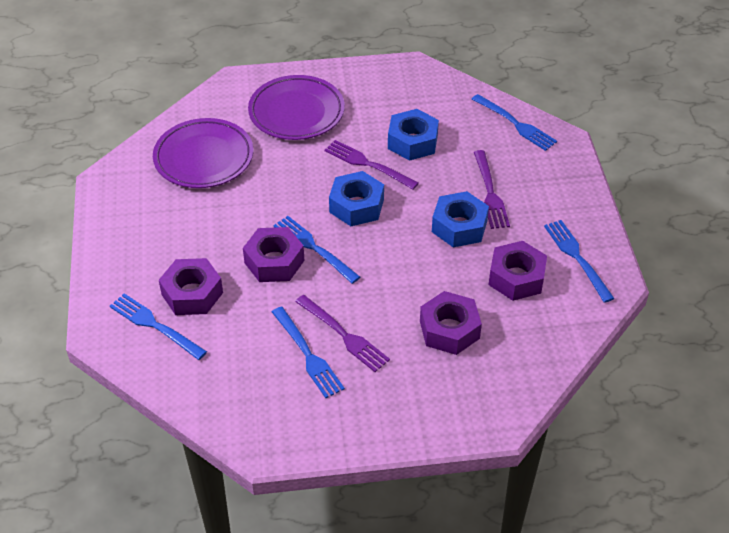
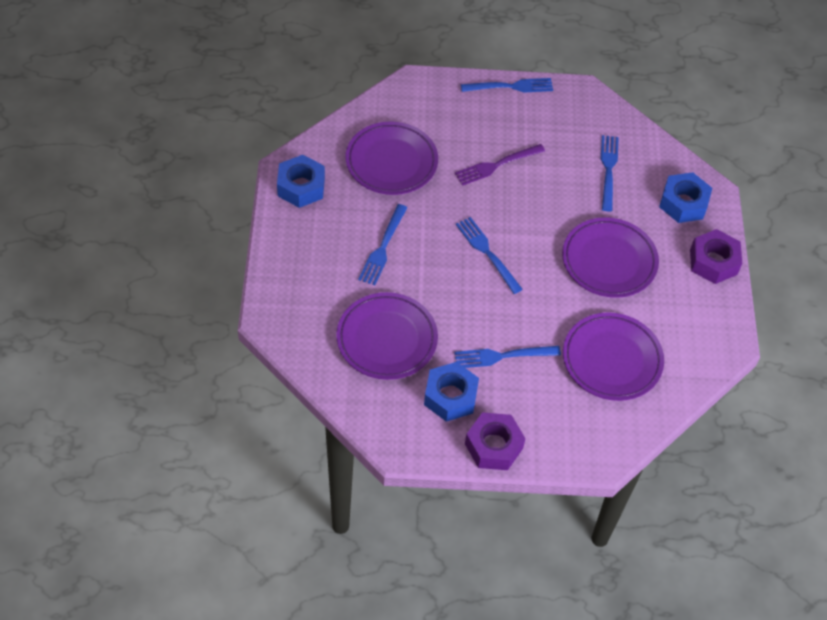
purple fork: 3 -> 1
purple nut: 4 -> 2
purple plate: 2 -> 4

